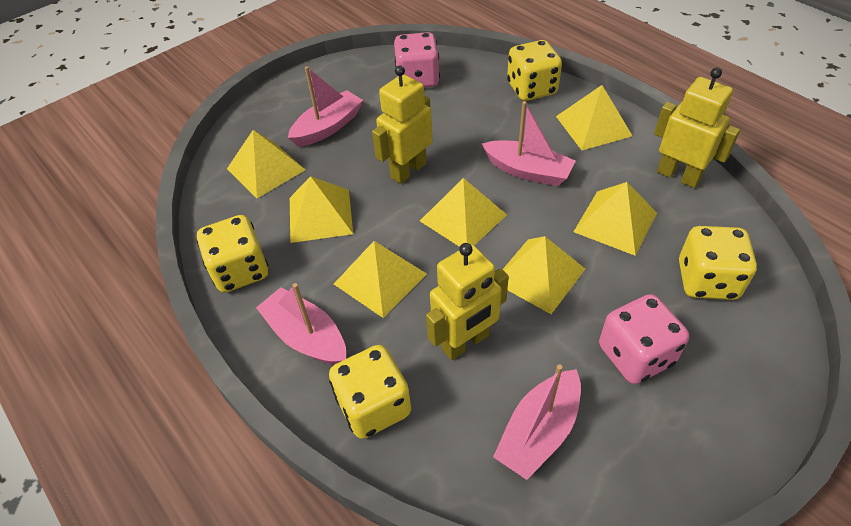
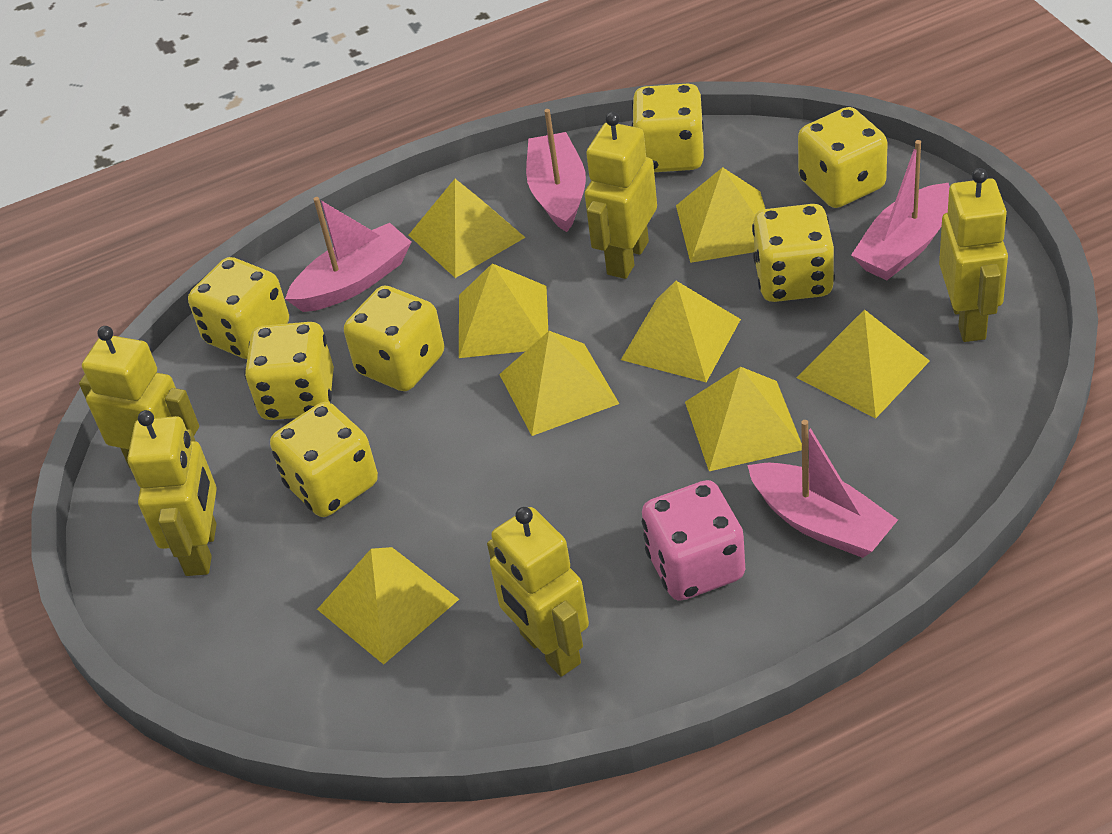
pink dice: 2 -> 1
yellow dice: 4 -> 7
yellow pyramid: 7 -> 8
yellow robot: 3 -> 5

